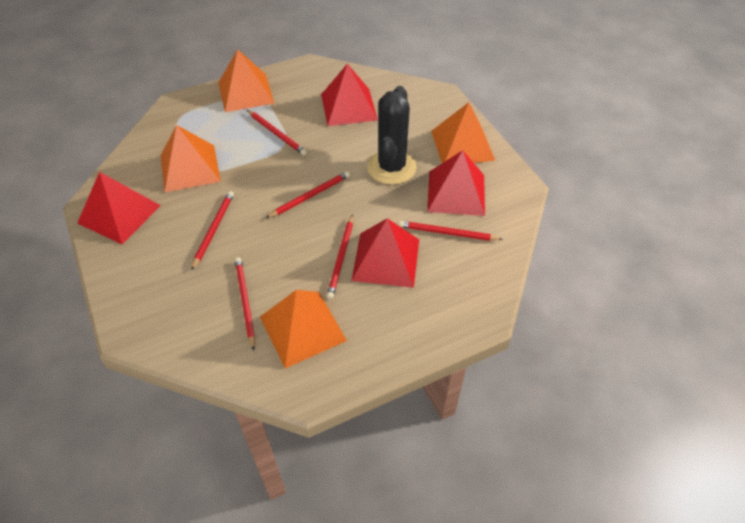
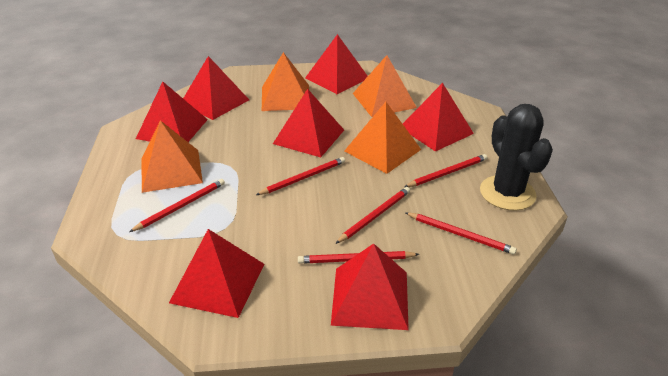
red pyramid: 4 -> 7

